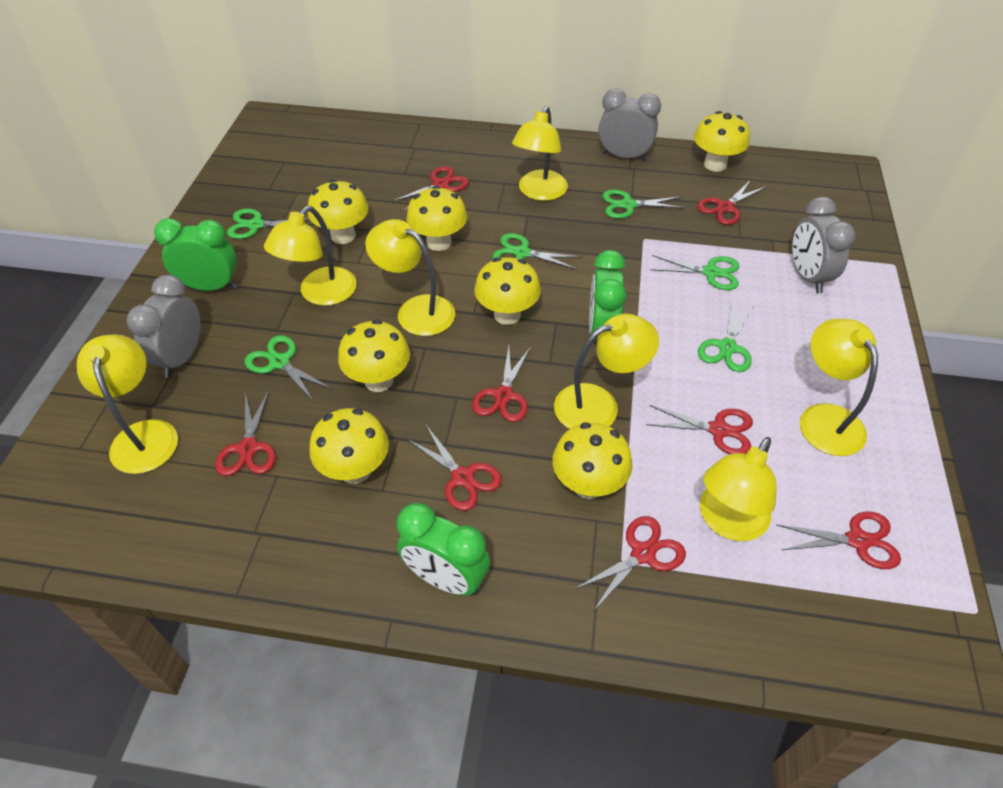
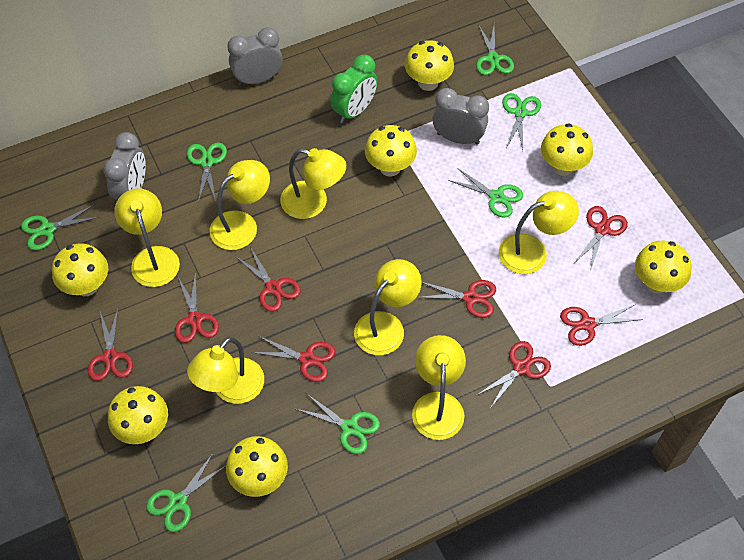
green clock: 3 -> 1
green scissors: 6 -> 7

